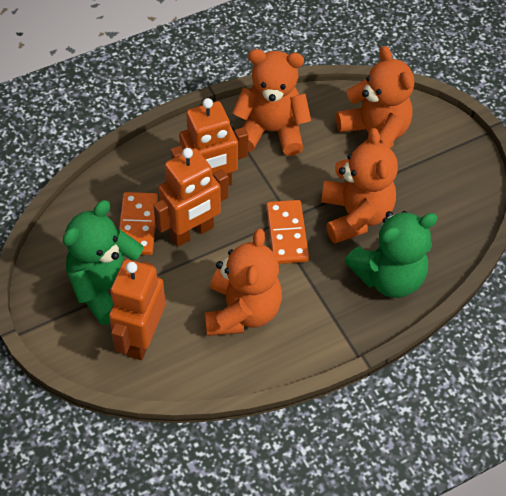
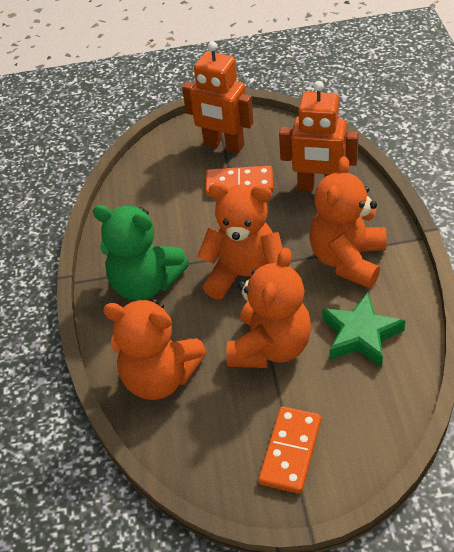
green star: 0 -> 1
green teddy bear: 2 -> 1
orange robot: 3 -> 2

